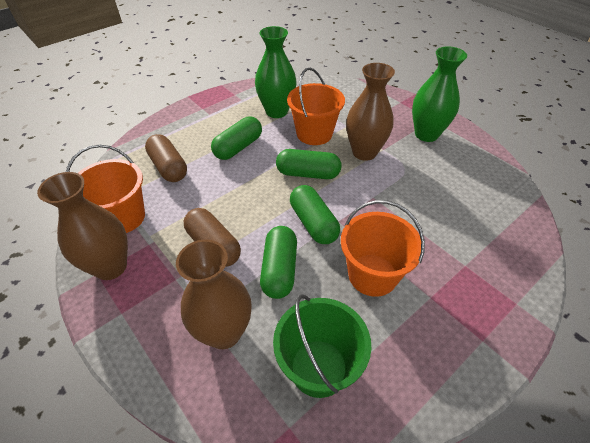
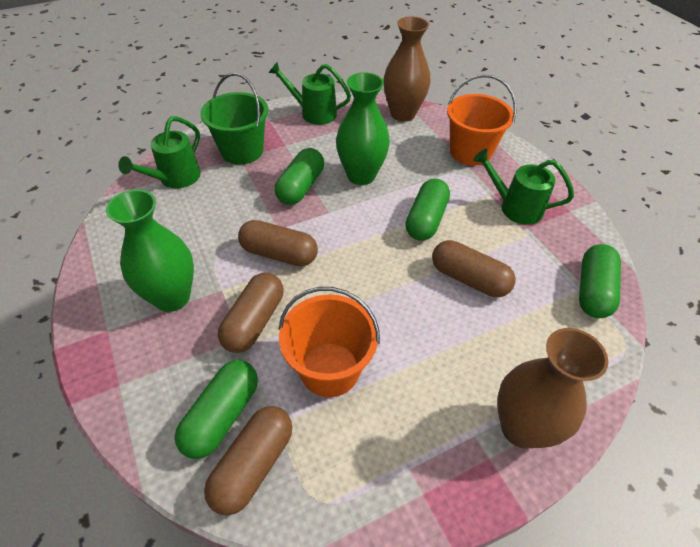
brown capsule: 2 -> 4
brown vase: 3 -> 2
green watering can: 0 -> 3
orange bucket: 3 -> 2

